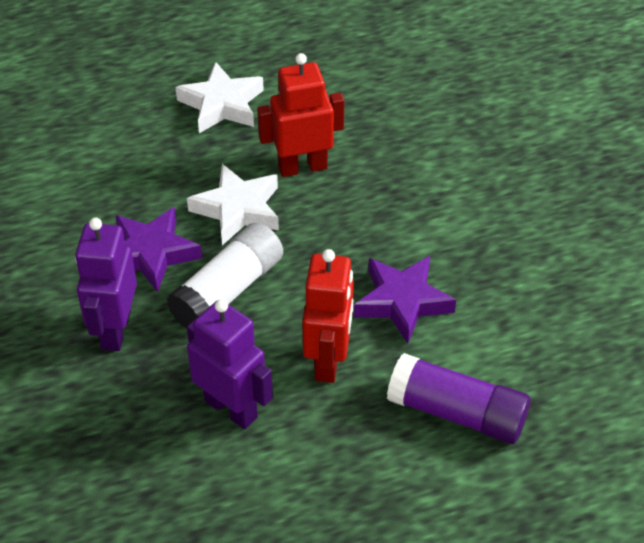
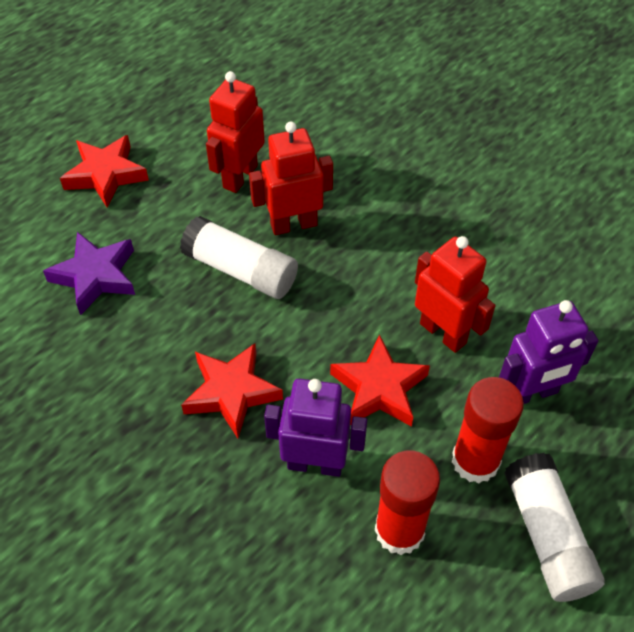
purple glue stick: 1 -> 0
purple star: 2 -> 1
red glue stick: 0 -> 2
red robot: 2 -> 3
red star: 0 -> 3
white glue stick: 1 -> 2
white star: 2 -> 0

